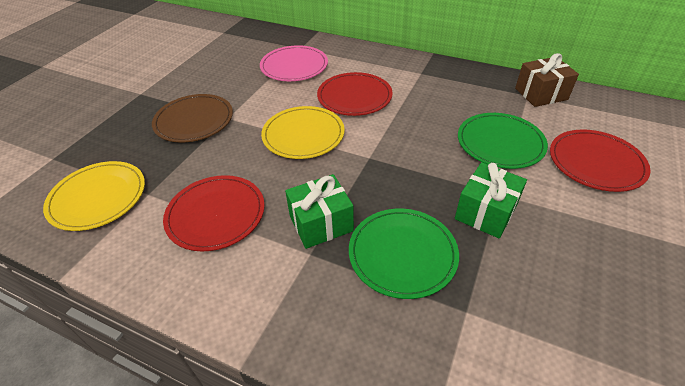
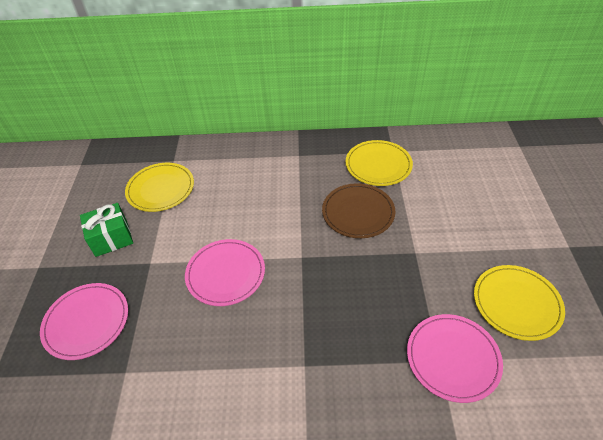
brown gift: 1 -> 0
green gift: 2 -> 1
green plate: 2 -> 0
pink plate: 1 -> 3
red plate: 3 -> 0
yellow plate: 2 -> 3

